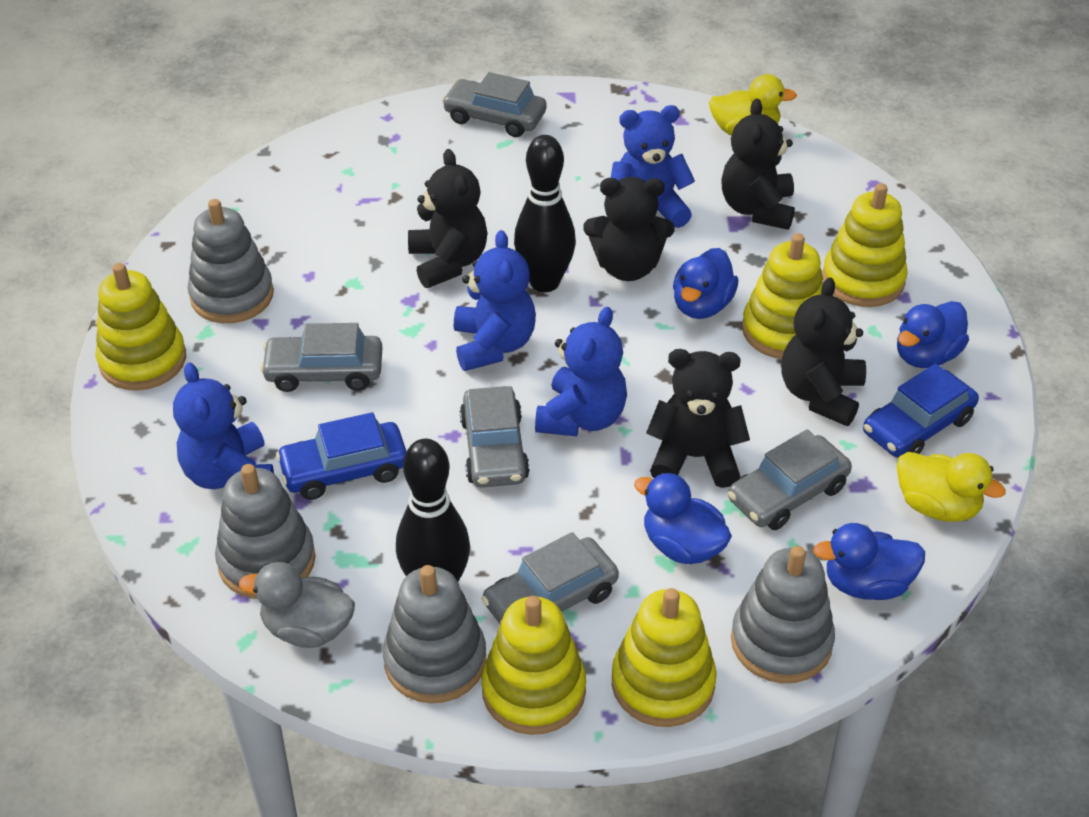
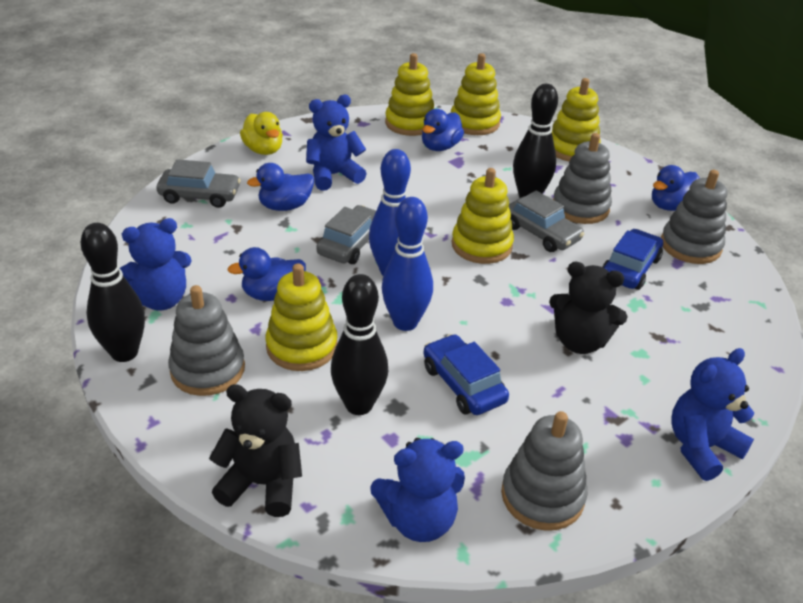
black bowling pin: 2 -> 3
black teddy bear: 5 -> 2
blue bowling pin: 0 -> 2
grey car: 5 -> 3
grey duck: 1 -> 0
yellow duck: 2 -> 1

